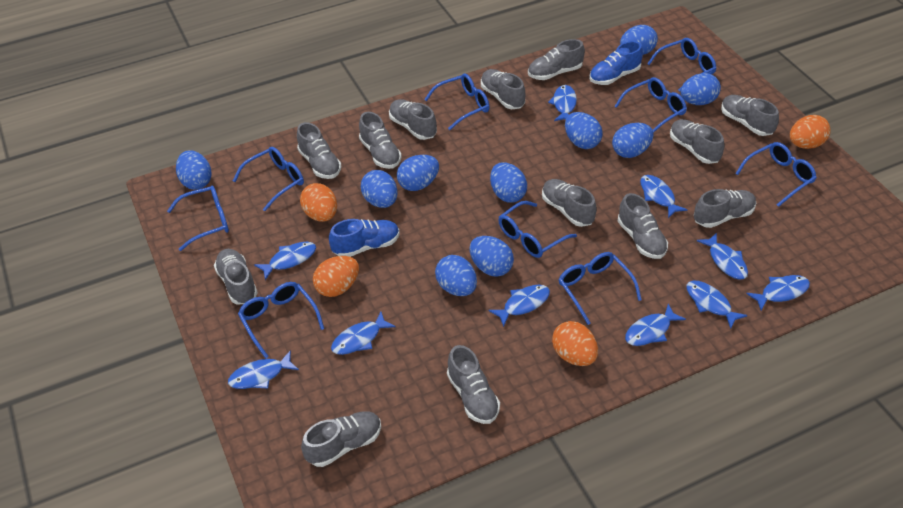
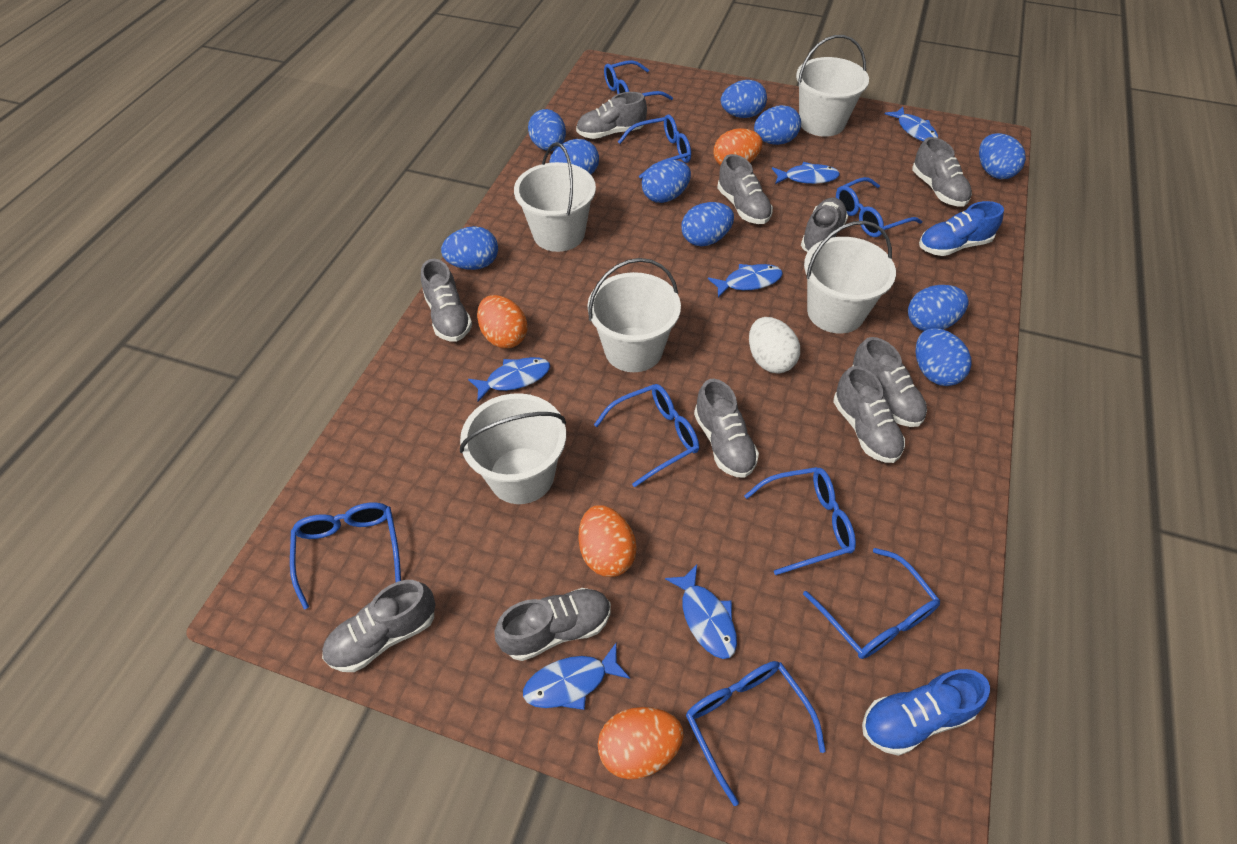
blue fish: 10 -> 6
blue glasses: 9 -> 8
grey shoe: 13 -> 10
white bucket: 0 -> 5
white egg: 0 -> 1

